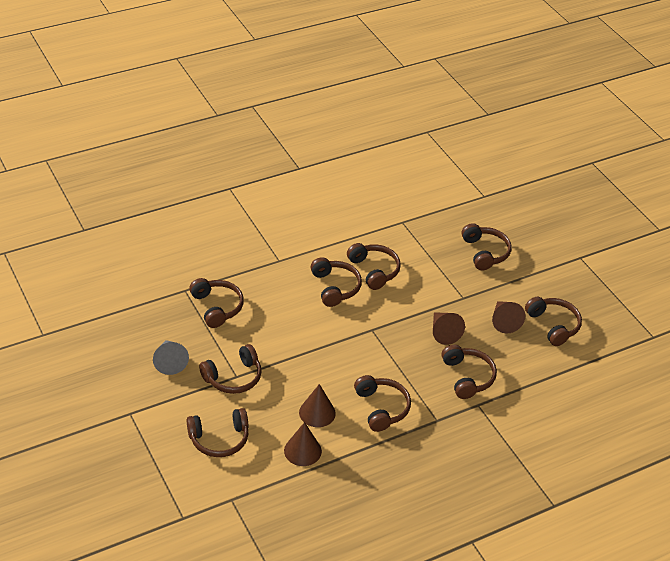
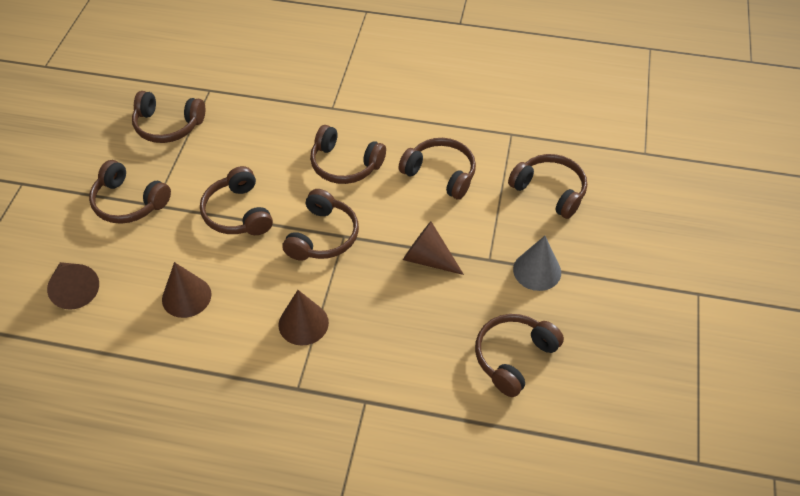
brown headphones: 9 -> 8

